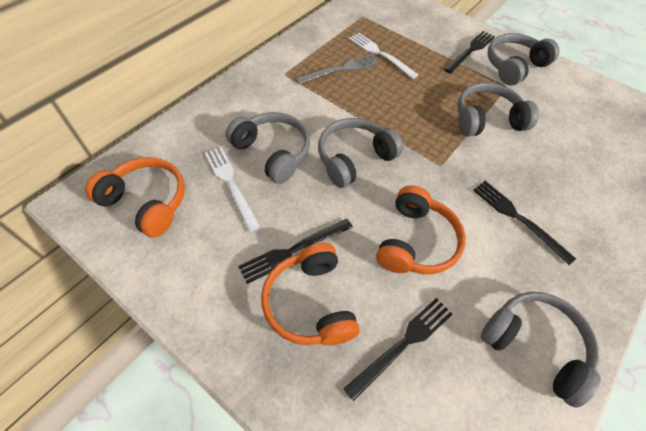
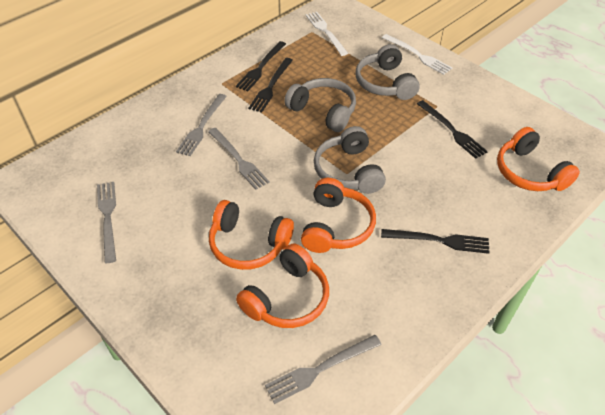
grey fork: 1 -> 4
grey headphones: 5 -> 3
orange headphones: 3 -> 4

